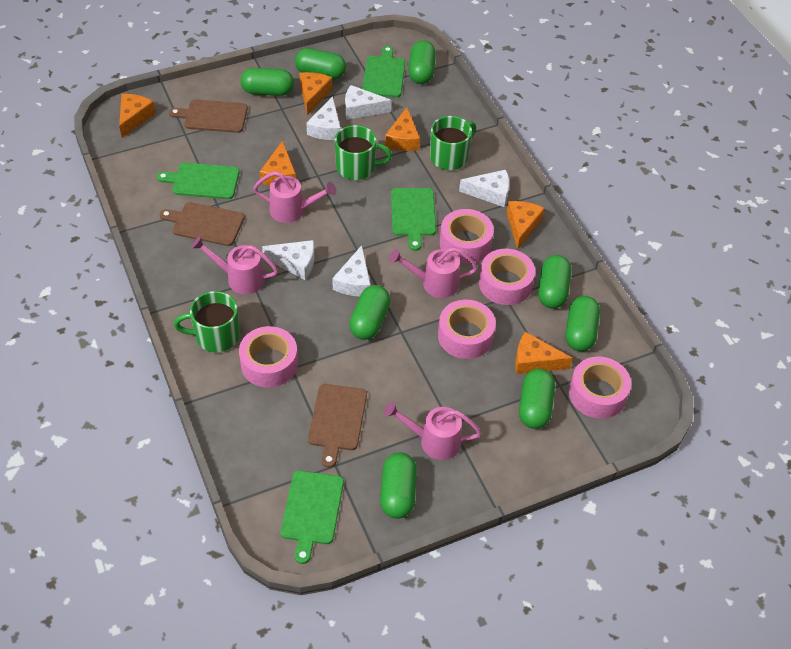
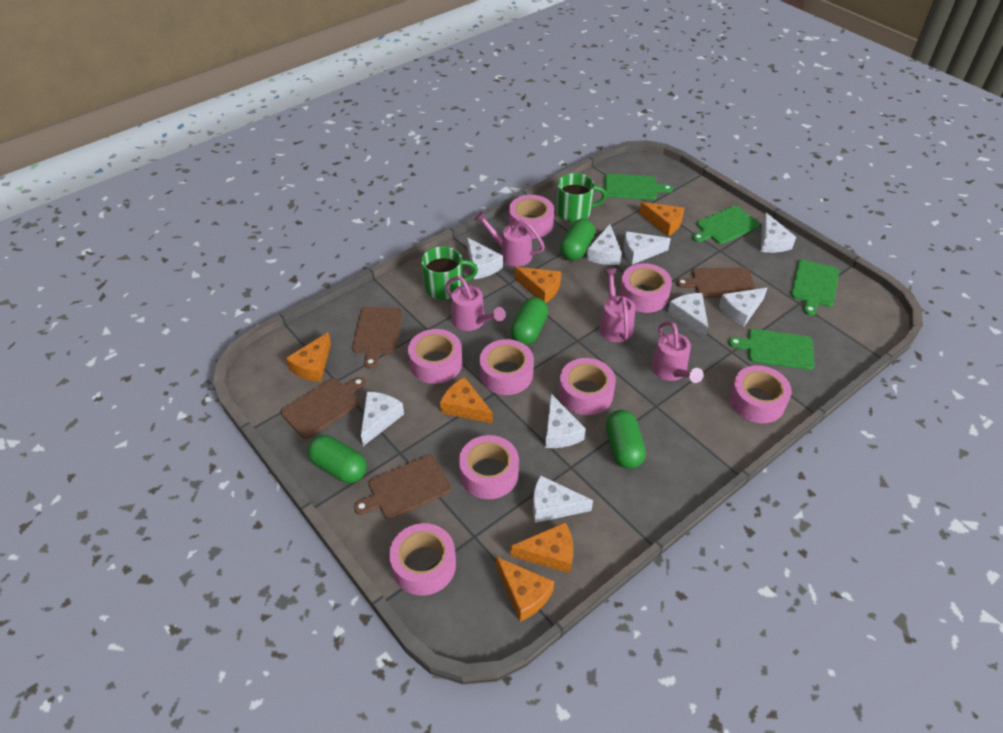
brown cutting board: 3 -> 4
green capsule: 8 -> 4
green mug: 3 -> 2
pink tape: 5 -> 8
white cheese: 5 -> 9

